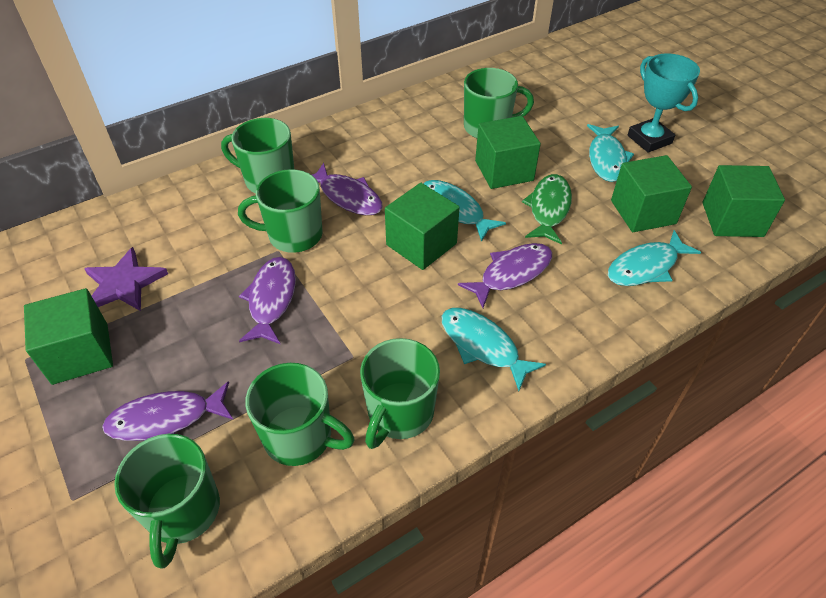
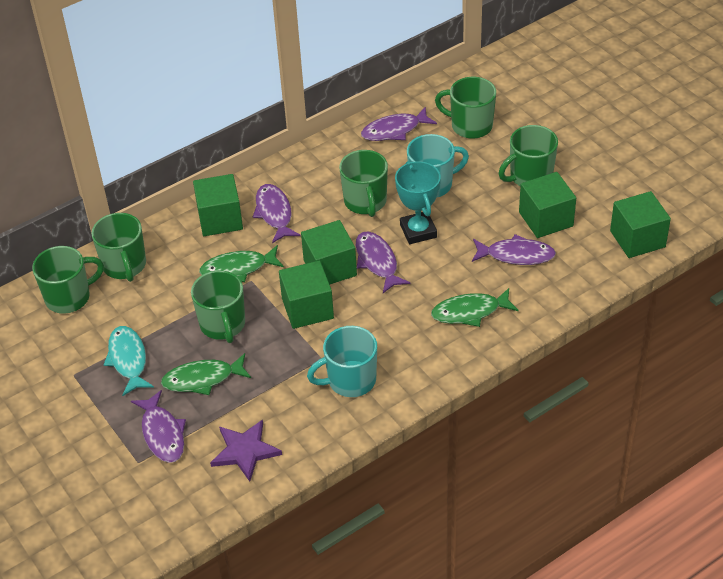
green fish: 1 -> 3
purple fish: 4 -> 5
turquoise fish: 4 -> 1
turquoise mug: 0 -> 2

